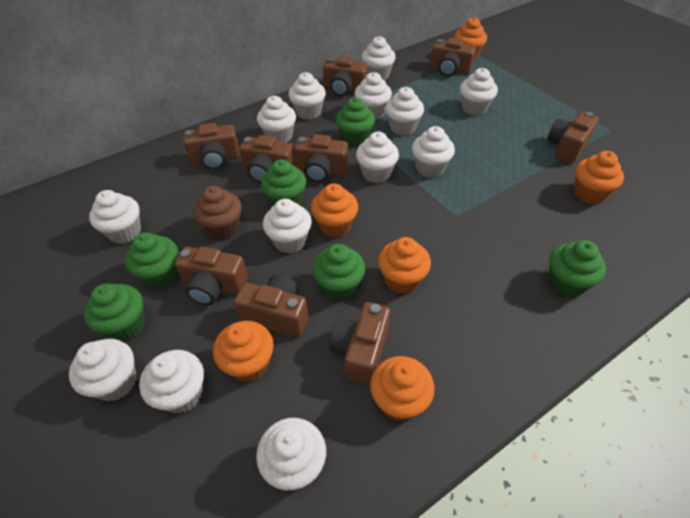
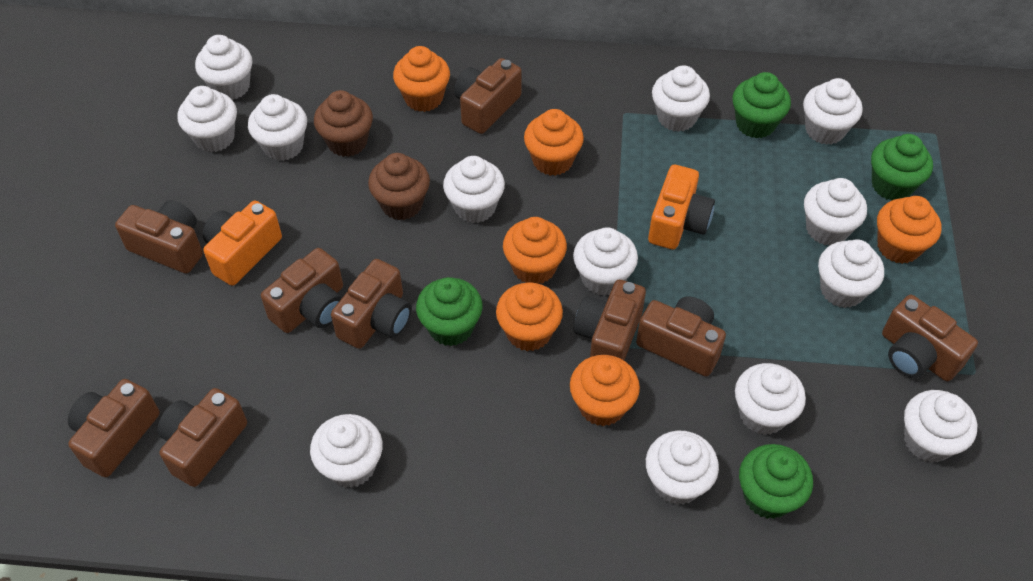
brown cupcake: 1 -> 2
green cupcake: 6 -> 4
orange camera: 0 -> 2

